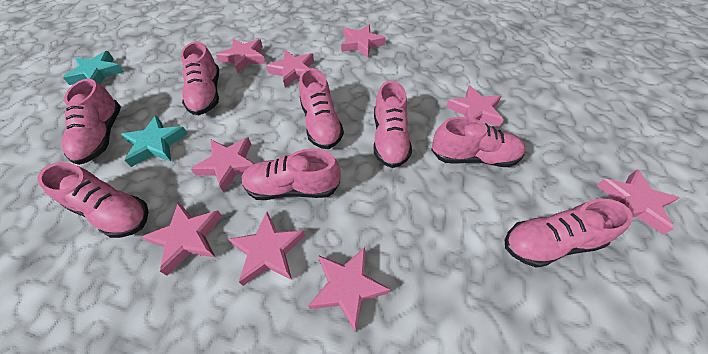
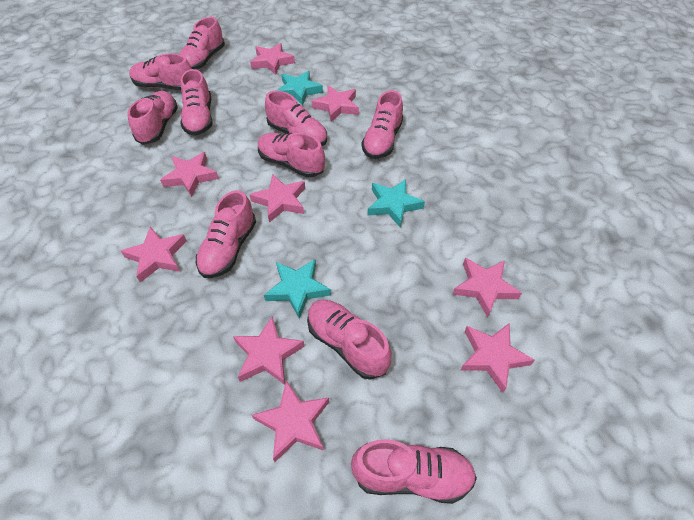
pink shoe: 8 -> 10
turquoise star: 2 -> 3

